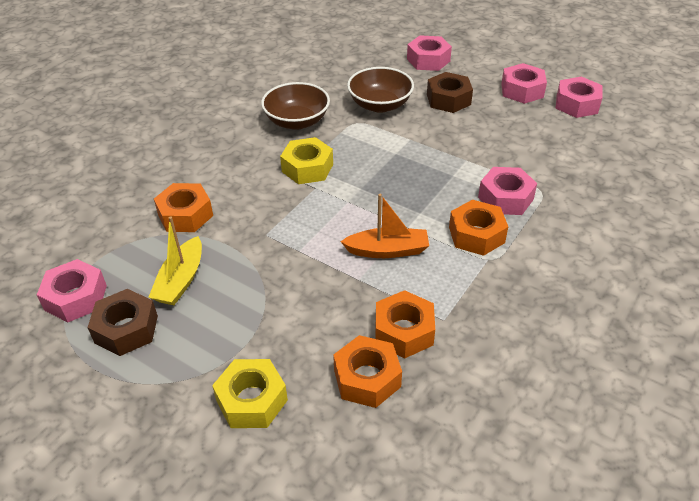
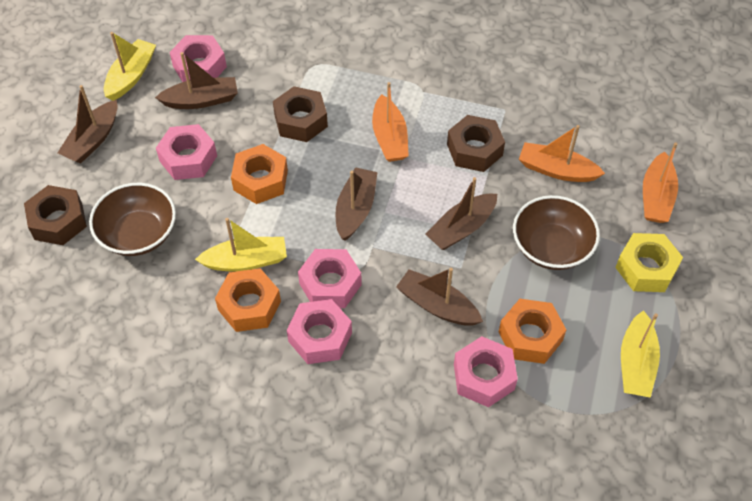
brown boat: 0 -> 5
brown nut: 2 -> 3
orange boat: 1 -> 3
orange nut: 4 -> 3
yellow boat: 1 -> 3
yellow nut: 2 -> 1

